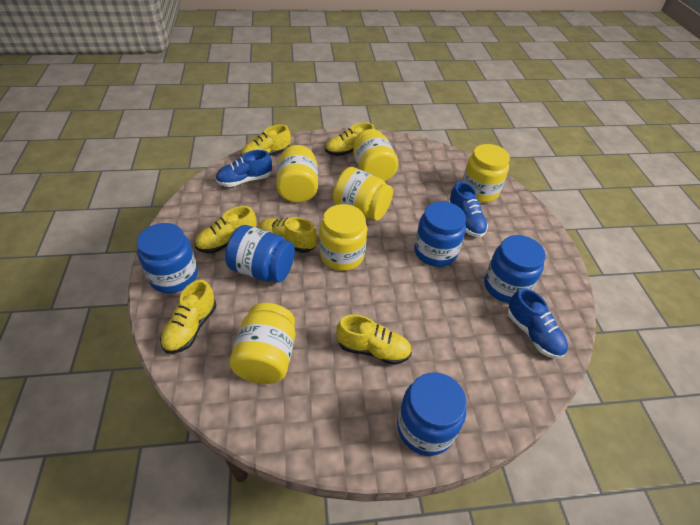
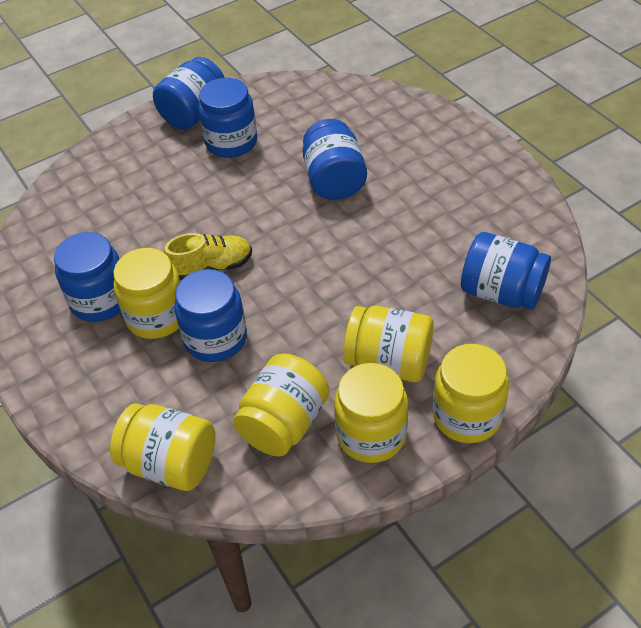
blue jar: 5 -> 6
blue shoe: 3 -> 0
yellow shoe: 6 -> 1

